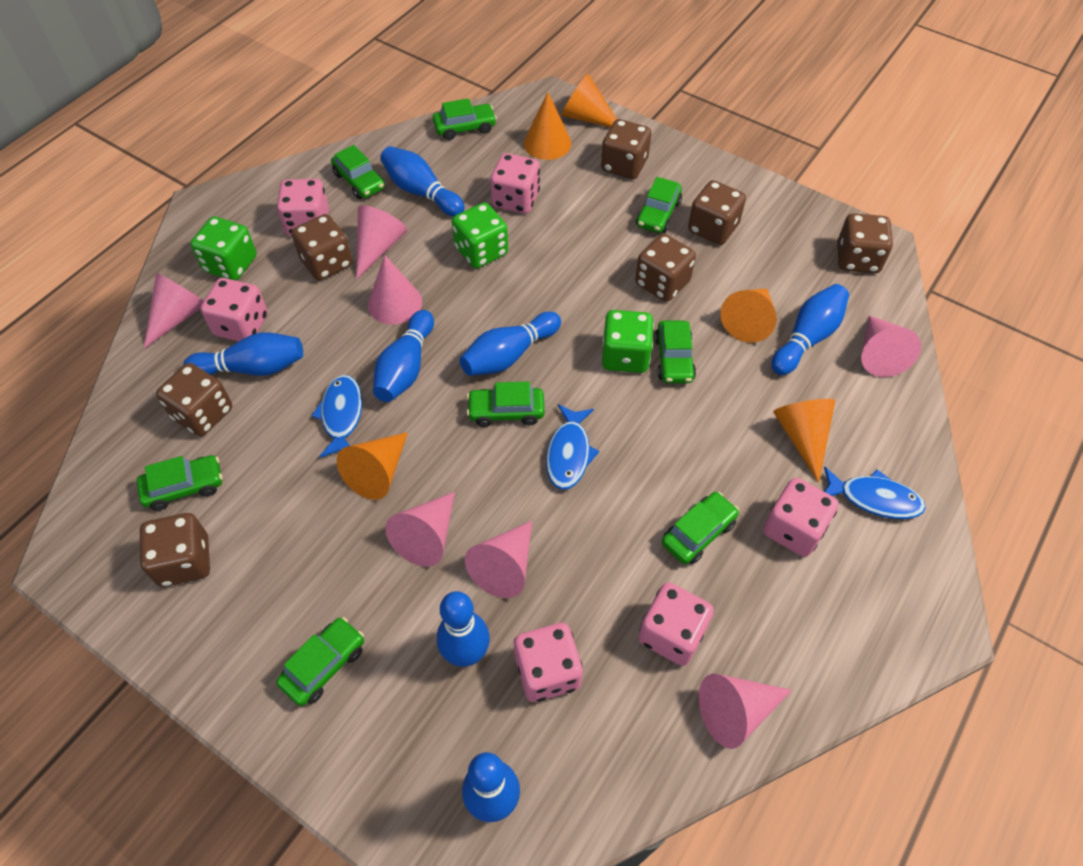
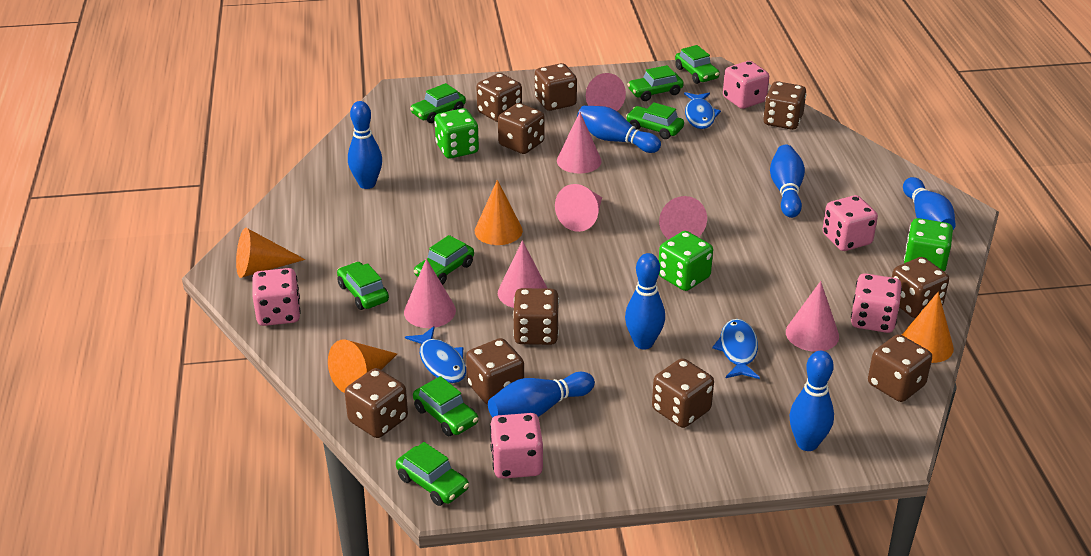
brown dice: 7 -> 10
orange cone: 5 -> 4
pink dice: 6 -> 5

